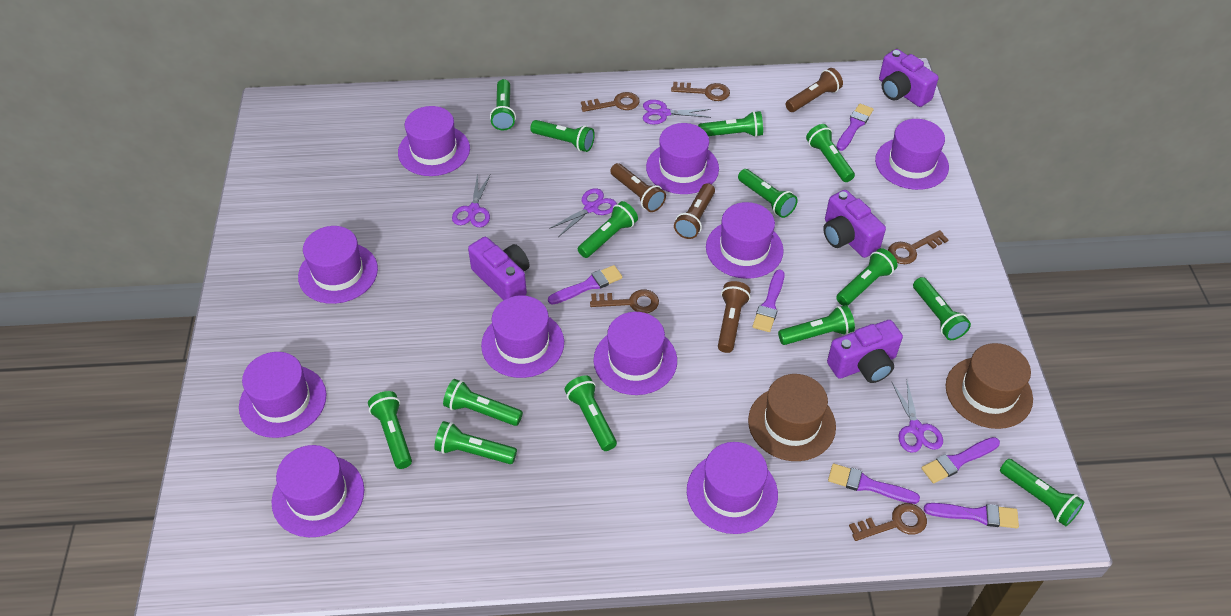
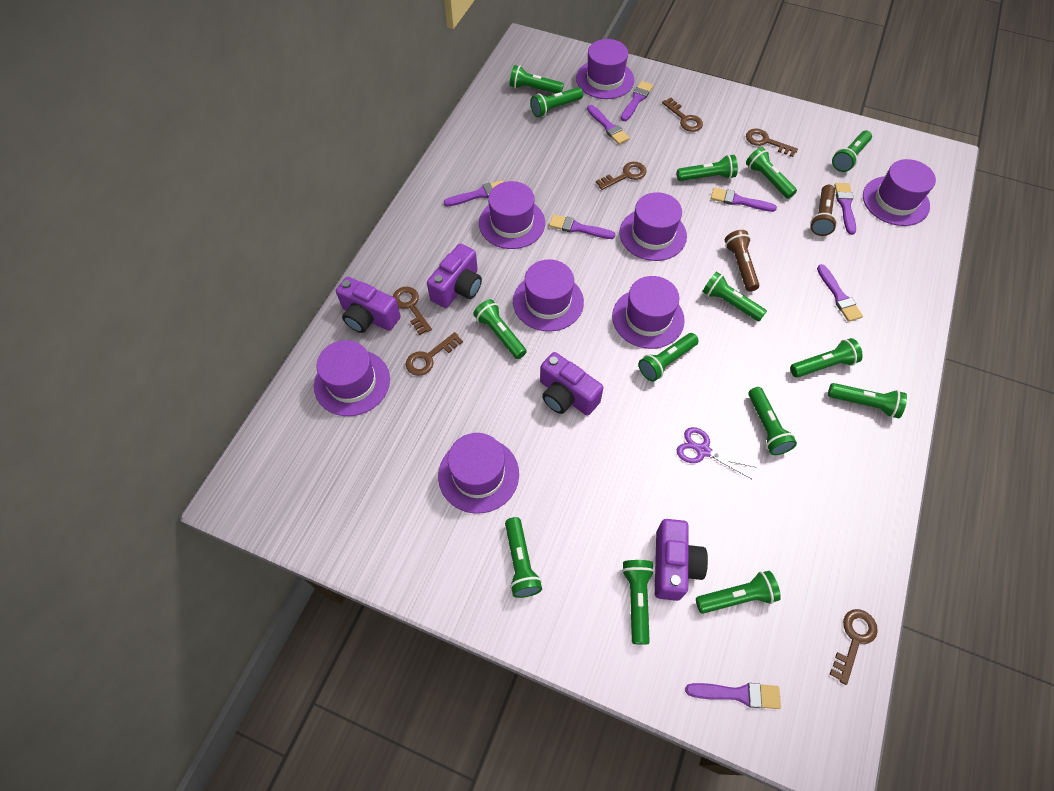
brown flashlight: 4 -> 2
brown hat: 2 -> 0
brown key: 5 -> 6
purple brush: 6 -> 8
purple hat: 10 -> 8
purple scissors: 4 -> 1

